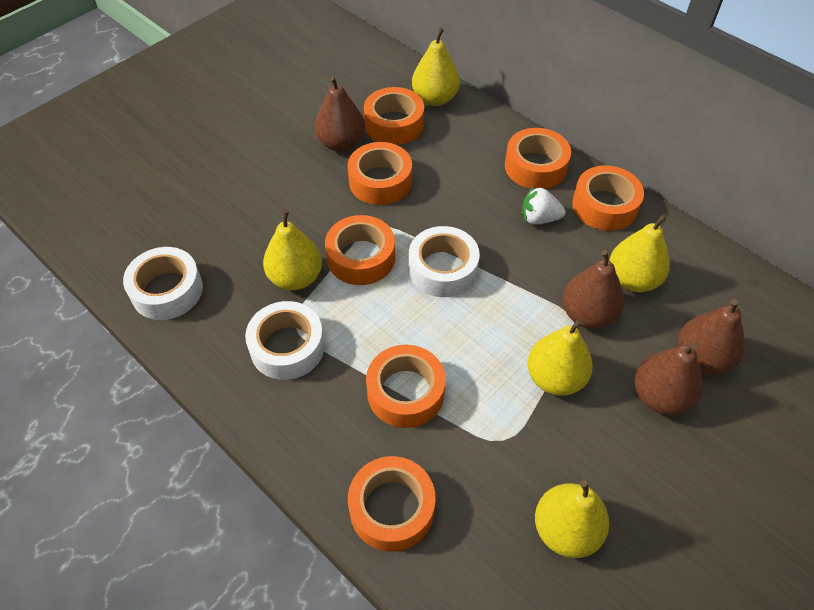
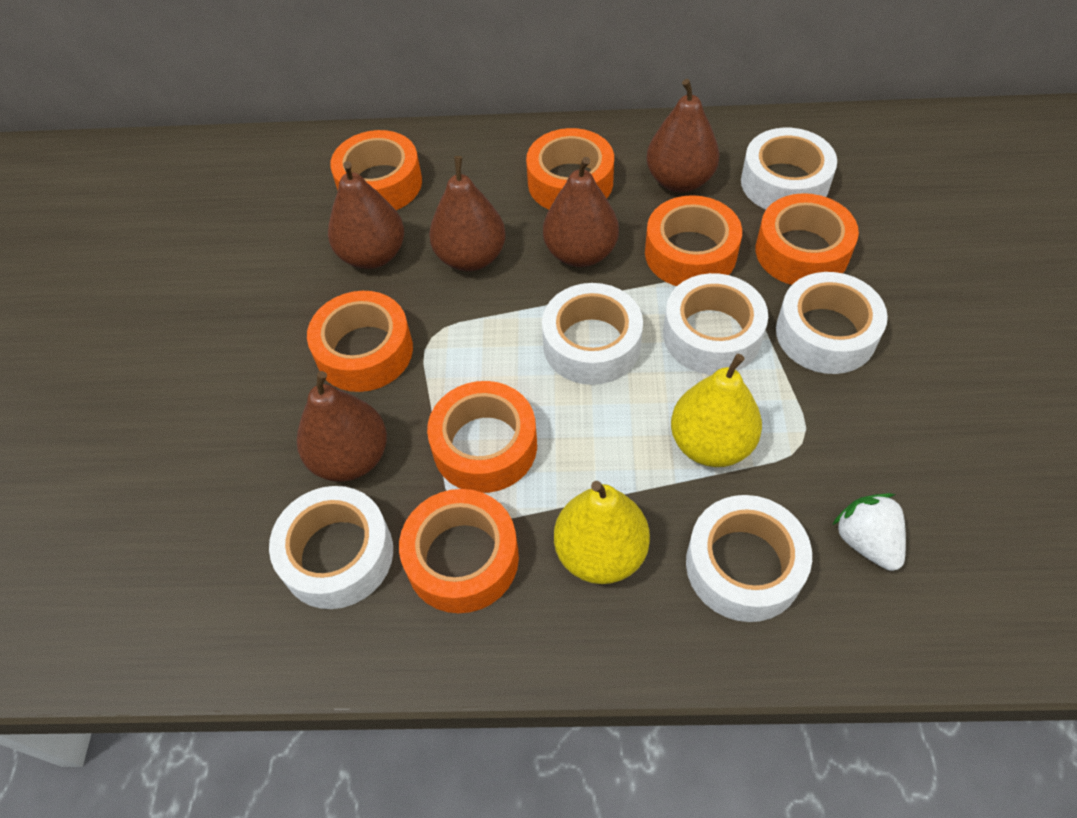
brown pear: 4 -> 5
white tape: 3 -> 6
yellow pear: 5 -> 2

